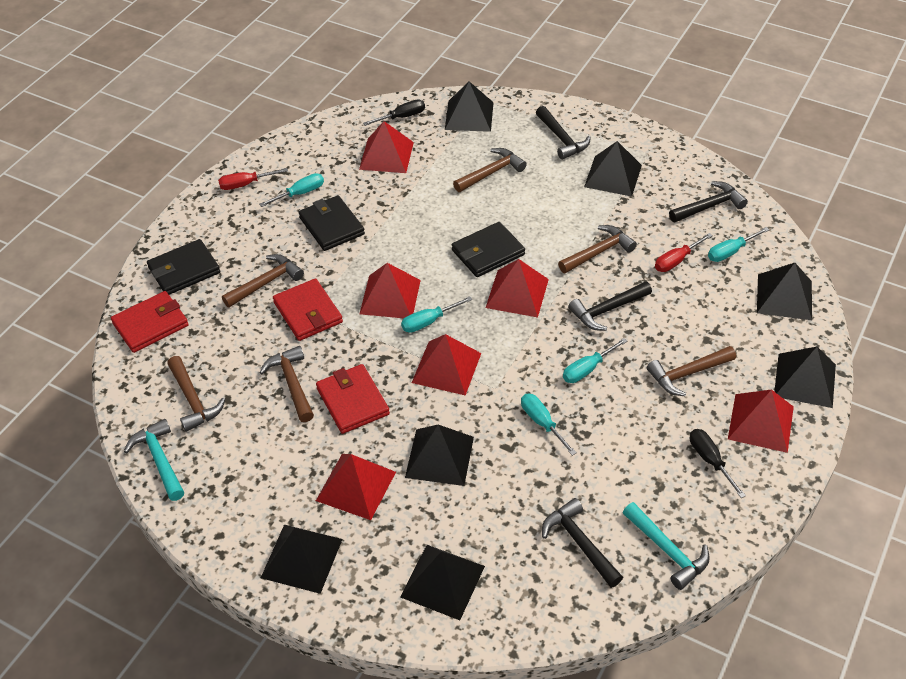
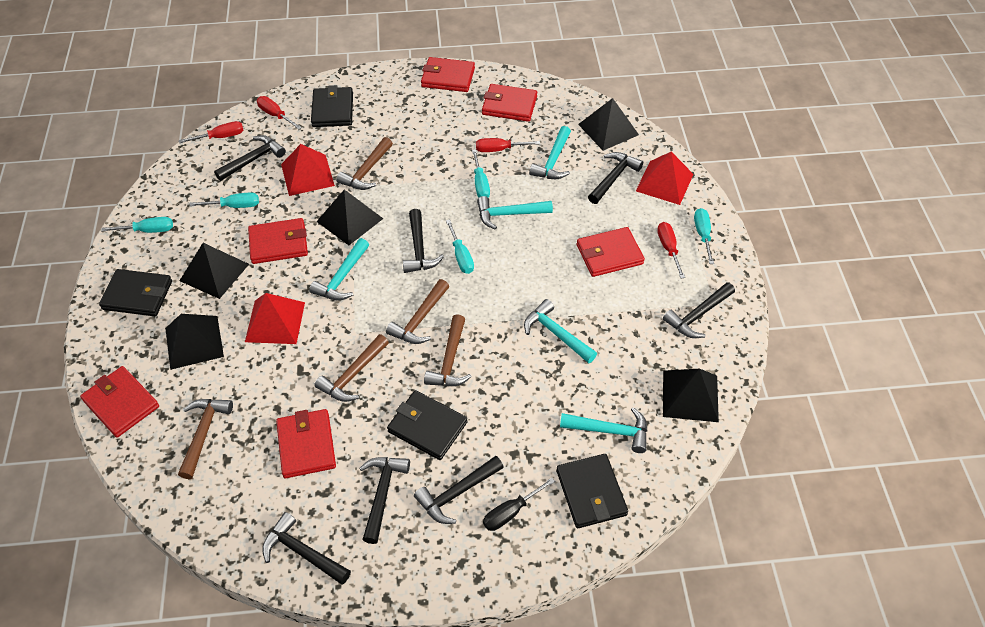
black hammer: 4 -> 7
black pyramid: 7 -> 5
black screwdriver: 2 -> 1
black wallet: 3 -> 4
brown hammer: 6 -> 5
red pyramid: 6 -> 3
red screwdriver: 2 -> 4
red wallet: 3 -> 6
turquoise hammer: 2 -> 5

